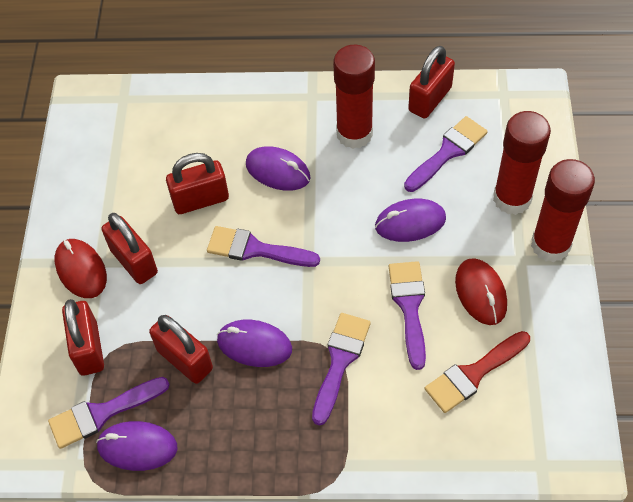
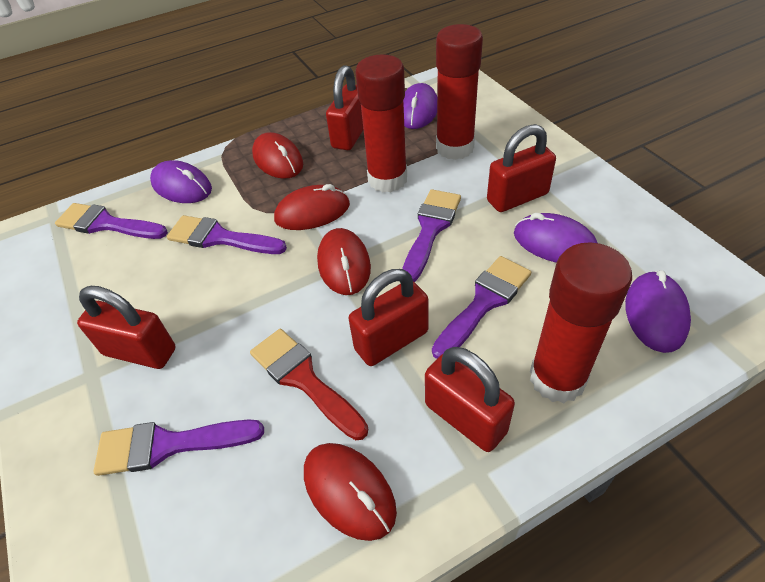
red mouse: 2 -> 4

